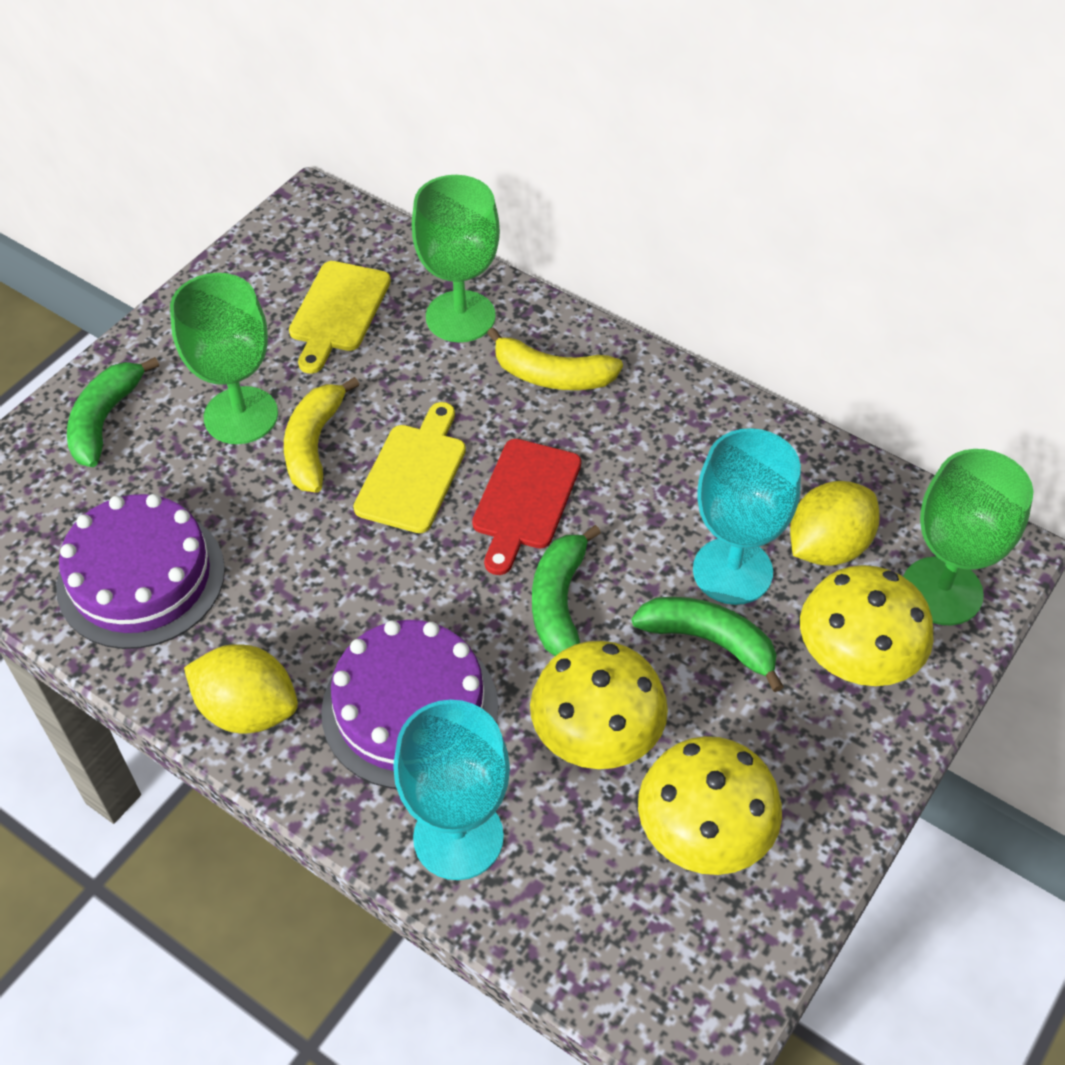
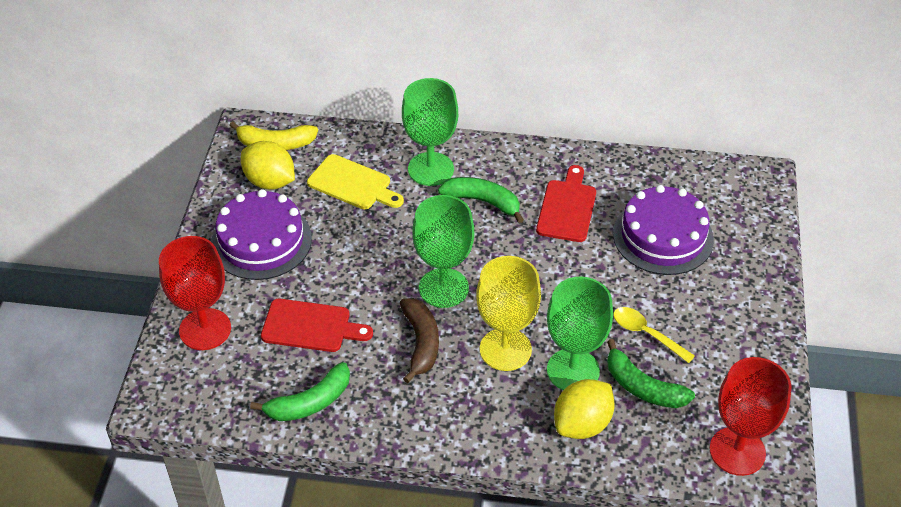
brown banana: 0 -> 1
red cutting board: 1 -> 2
red goblet: 0 -> 2
turquoise goblet: 2 -> 0
yellow banana: 2 -> 1
yellow cutting board: 2 -> 1
yellow goblet: 0 -> 1
yellow mushroom: 3 -> 0
yellow spoon: 0 -> 1

